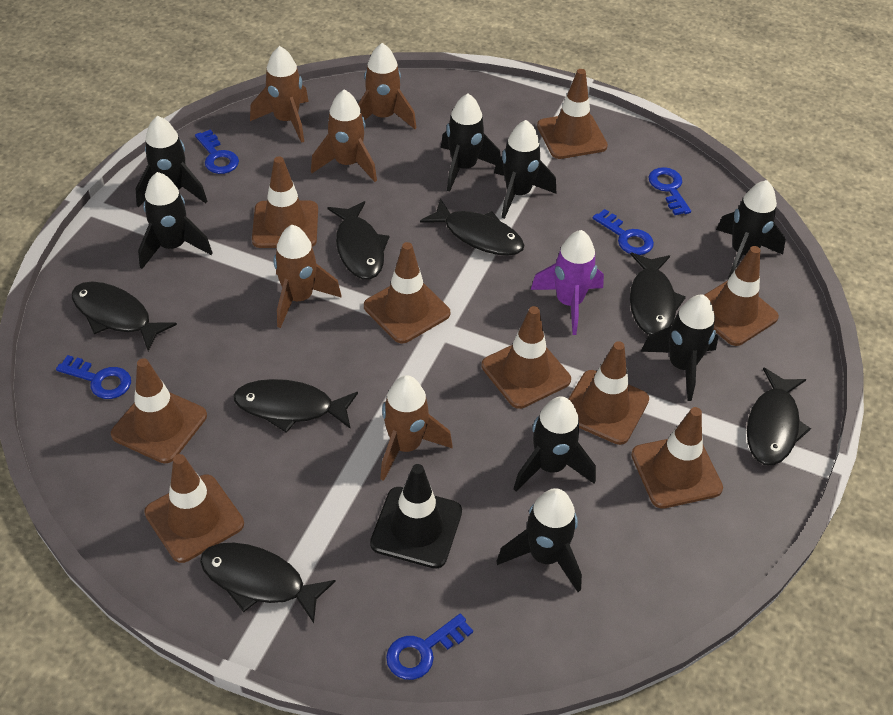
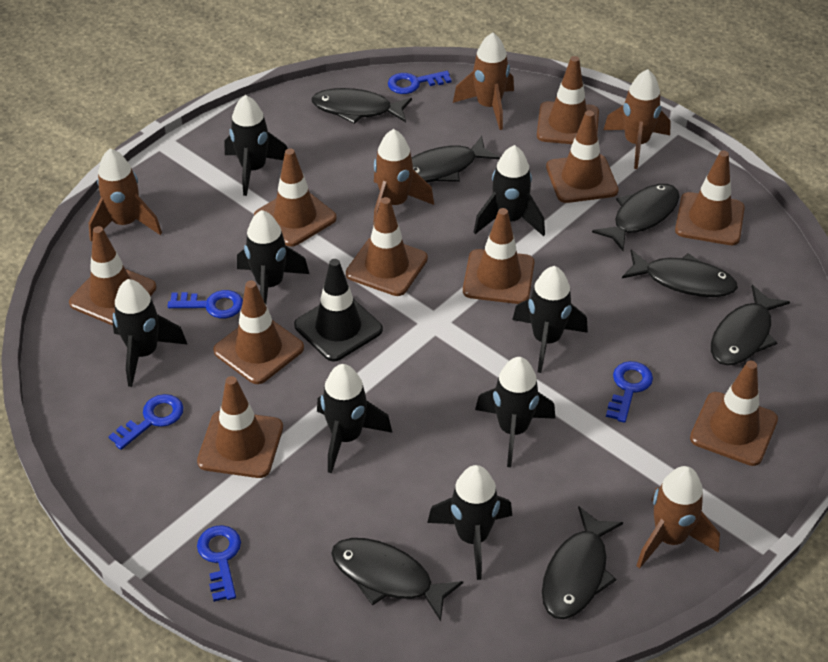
brown traffic cone: 9 -> 10
purple rocket: 1 -> 0

